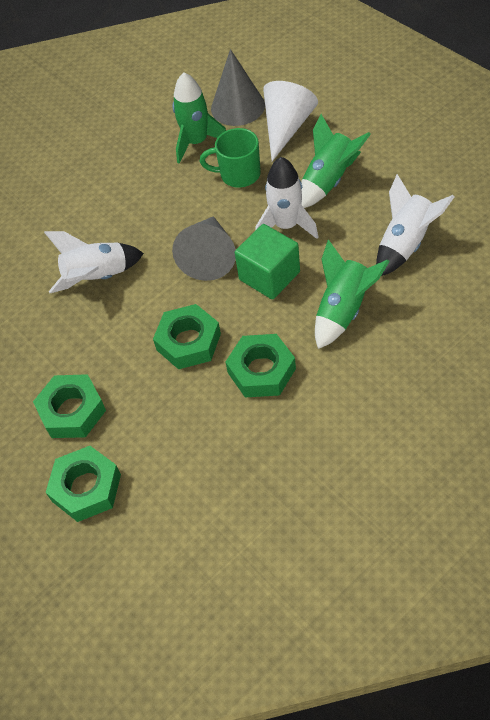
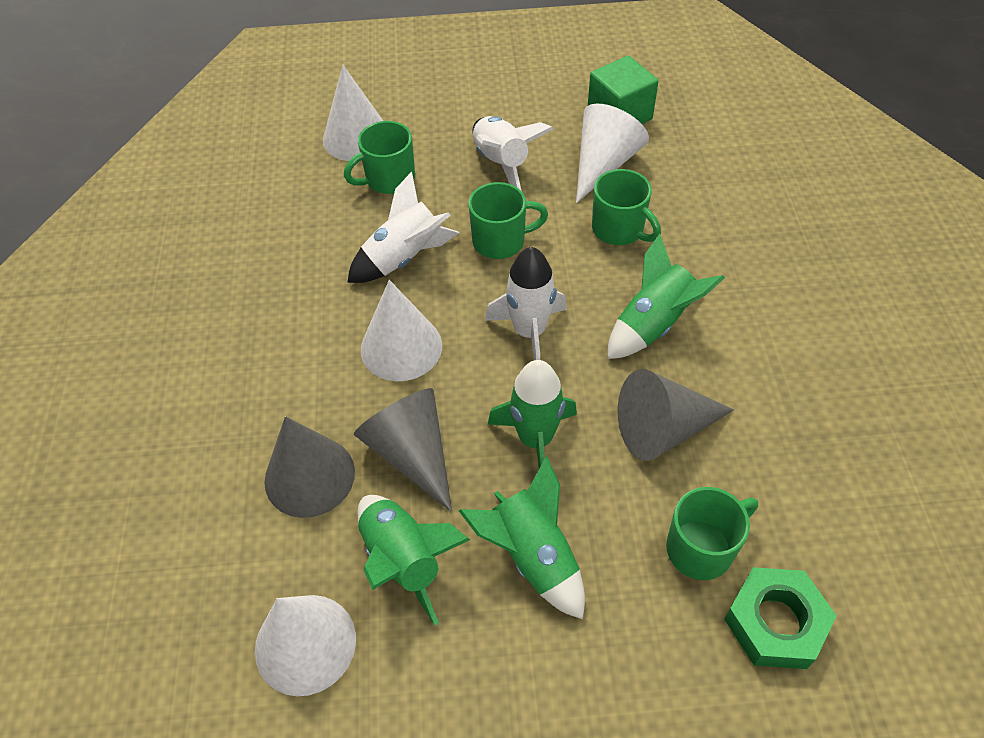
green mug: 1 -> 4
green nut: 4 -> 1
green rocket: 3 -> 4
grey cone: 2 -> 3
white cone: 1 -> 4

